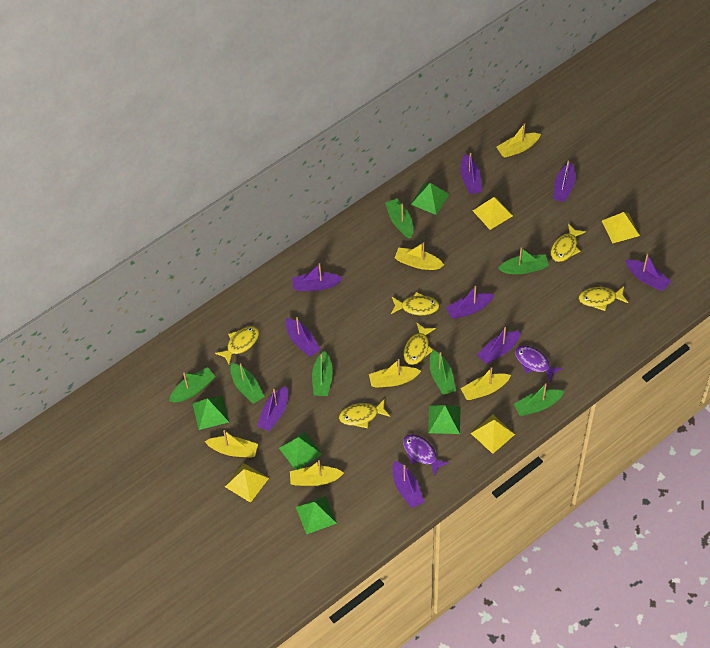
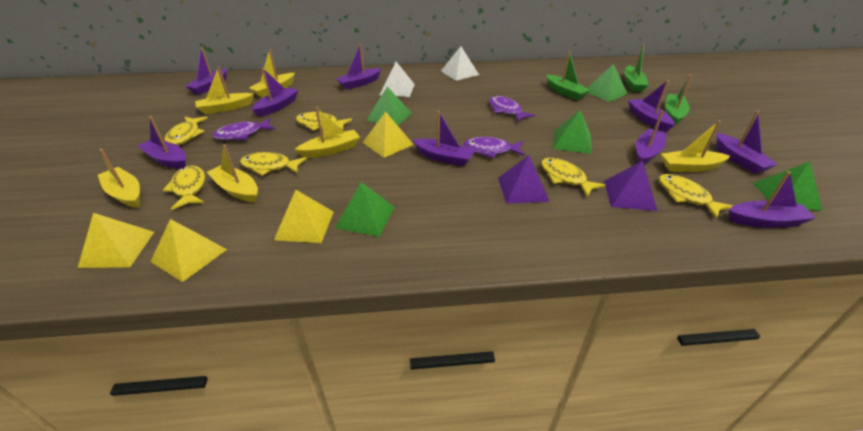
green boat: 7 -> 3
purple fish: 2 -> 3
purple pyramid: 0 -> 2
white pyramid: 0 -> 2

